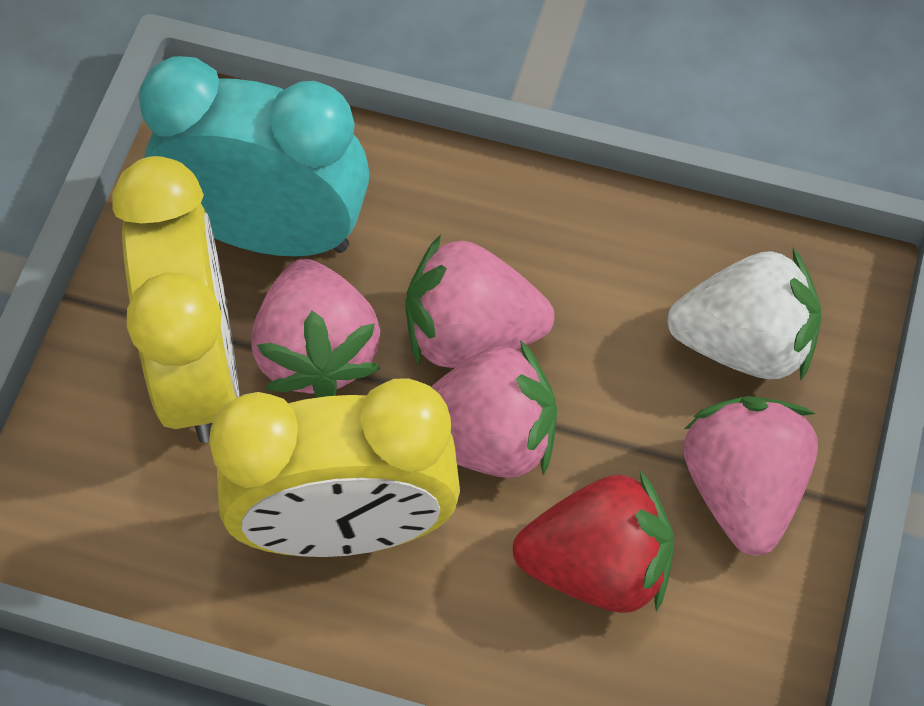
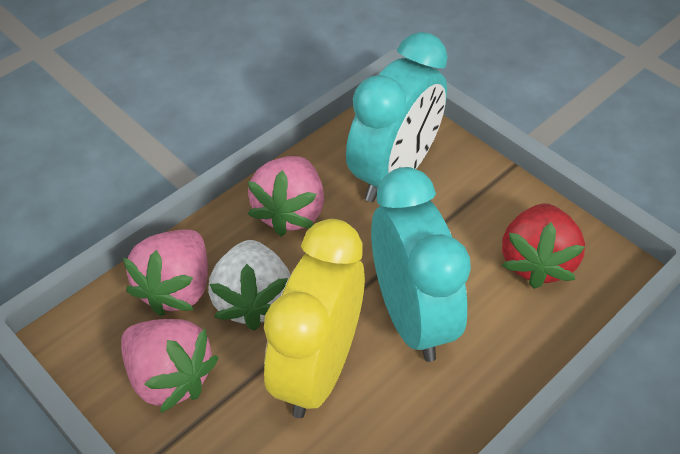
pink strawberry: 4 -> 3
turquoise clock: 1 -> 2
yellow clock: 2 -> 1

